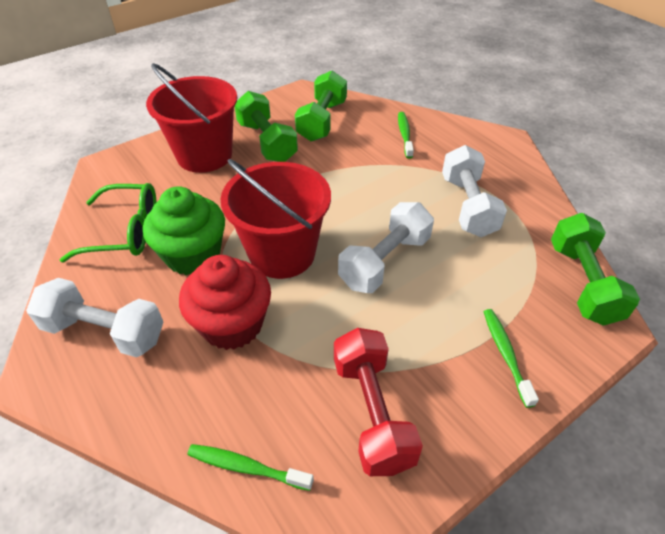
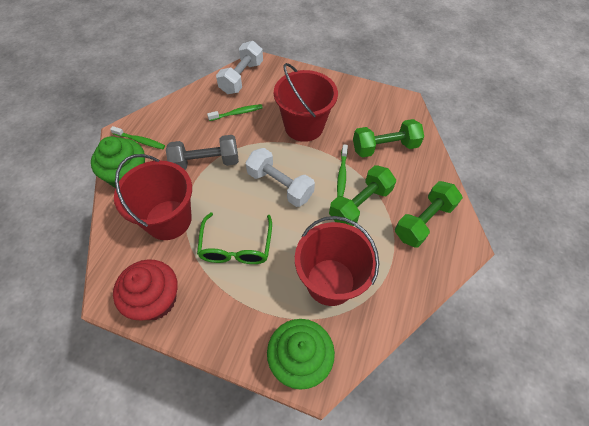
green cupcake: 1 -> 2
grey dumbbell: 0 -> 1
red bucket: 2 -> 3
red dumbbell: 1 -> 0
white dumbbell: 3 -> 2

